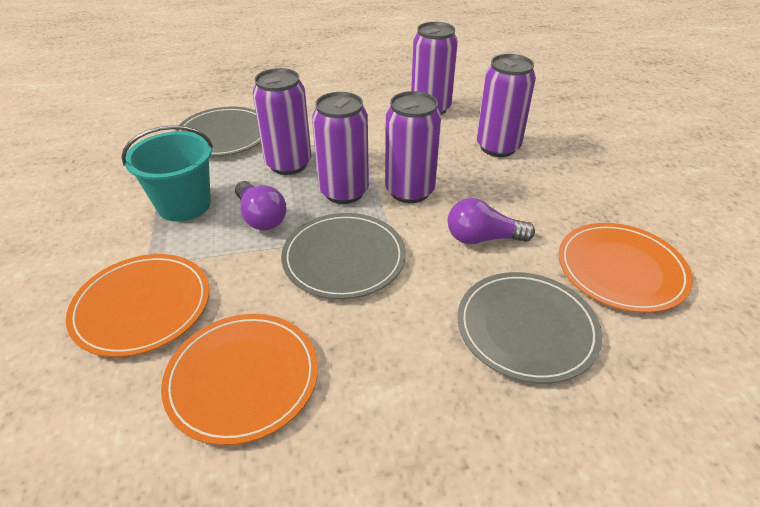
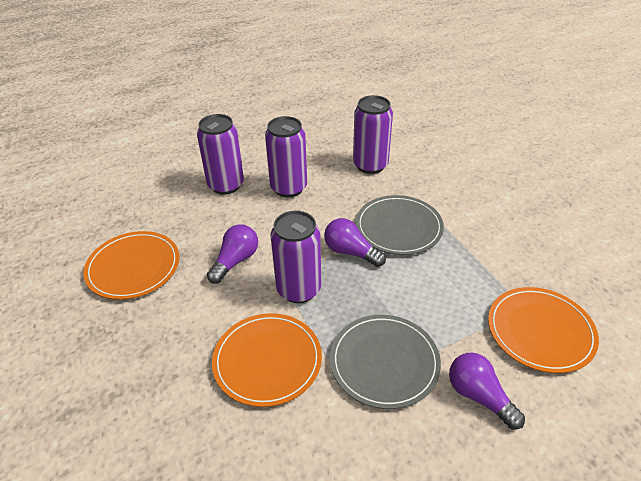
grey plate: 3 -> 2
purple can: 5 -> 4
purple light bulb: 2 -> 3
turquoise bucket: 1 -> 0

